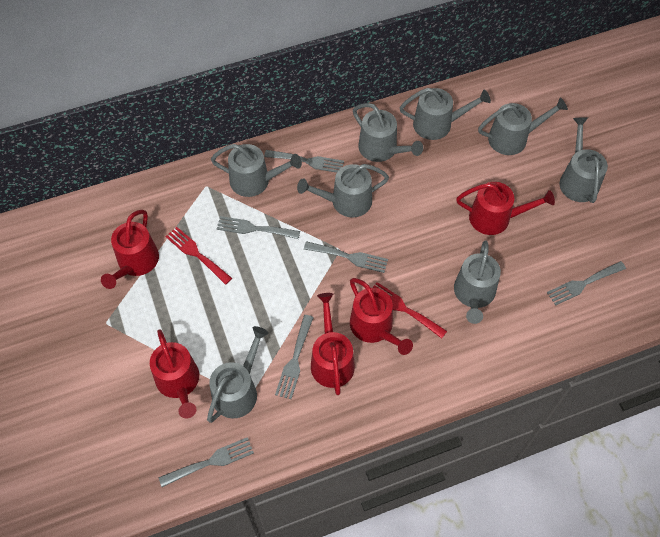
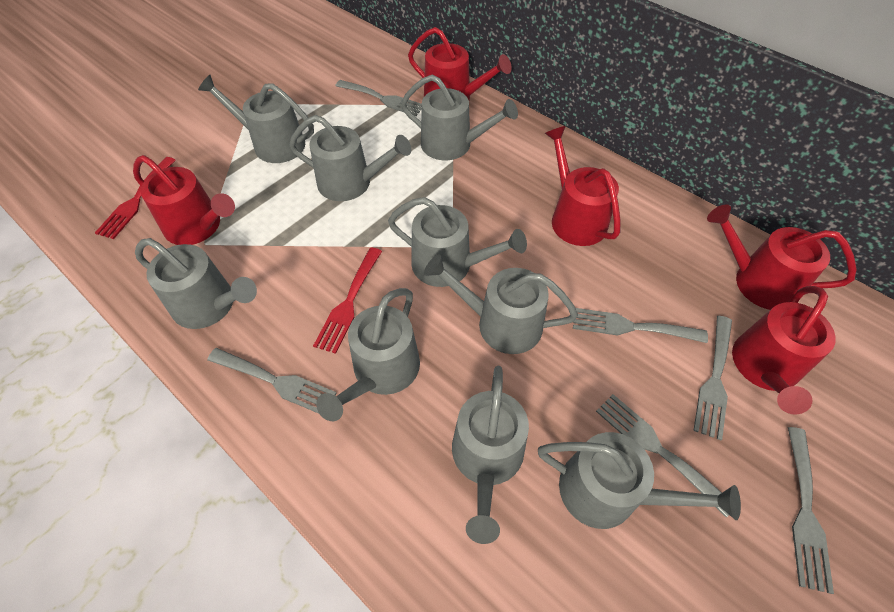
grey watering can: 8 -> 9

